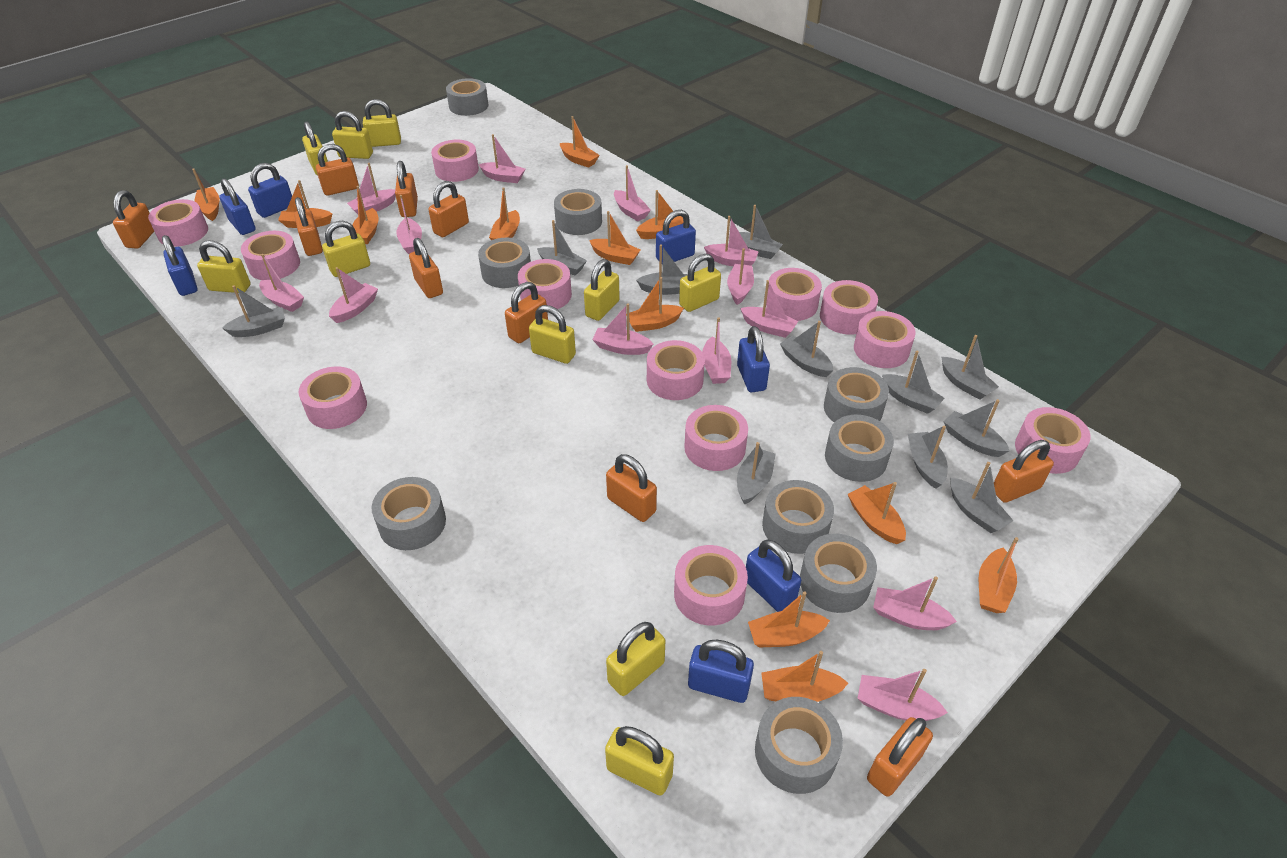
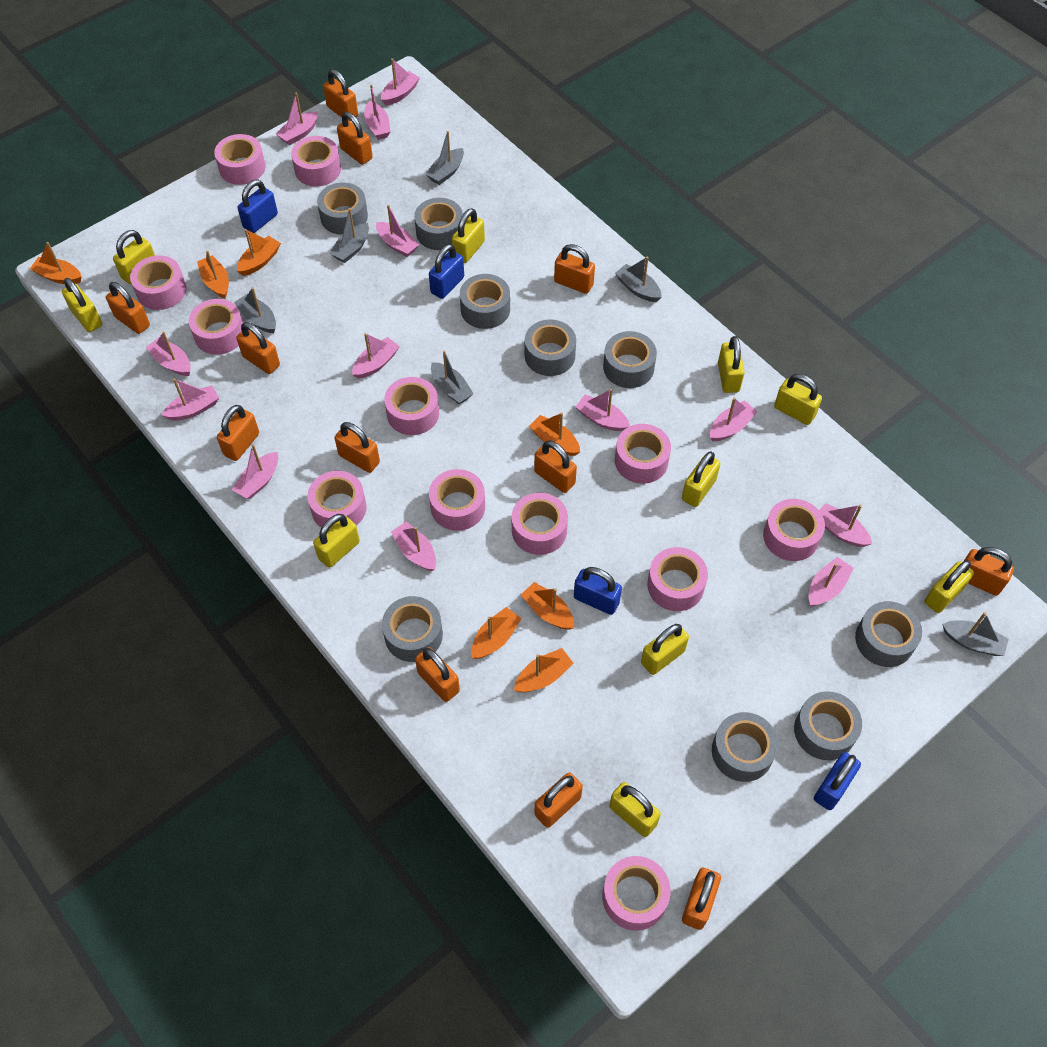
blue padlock: 7 -> 4
grey boat: 11 -> 6
orange boat: 12 -> 7
orange padlock: 10 -> 12

